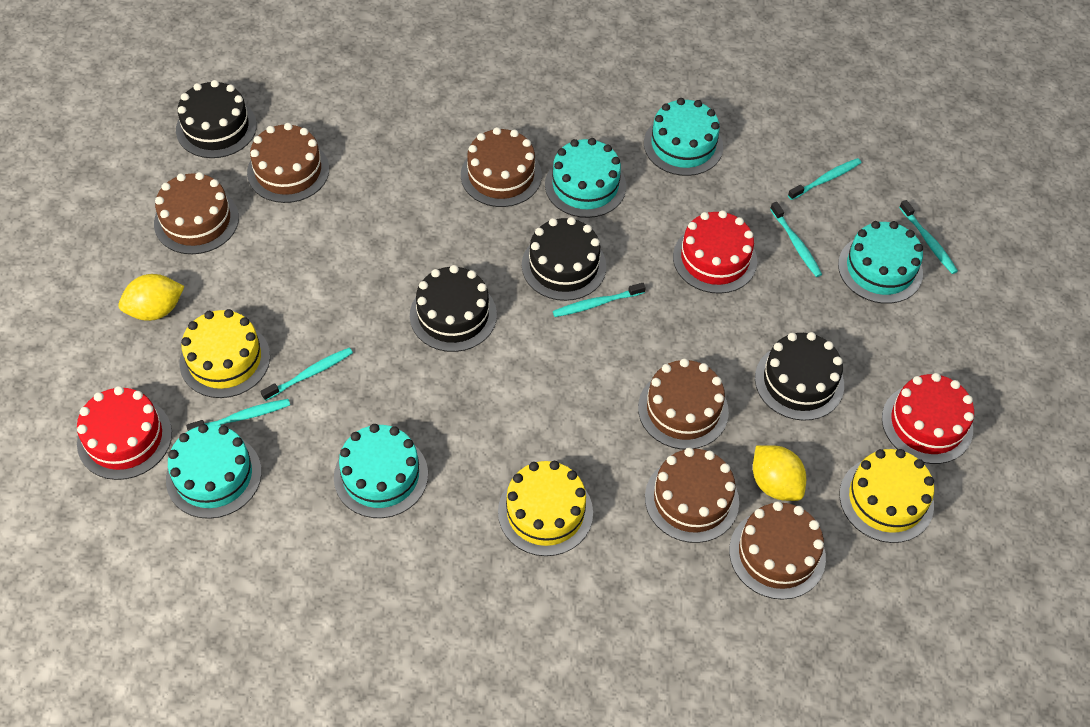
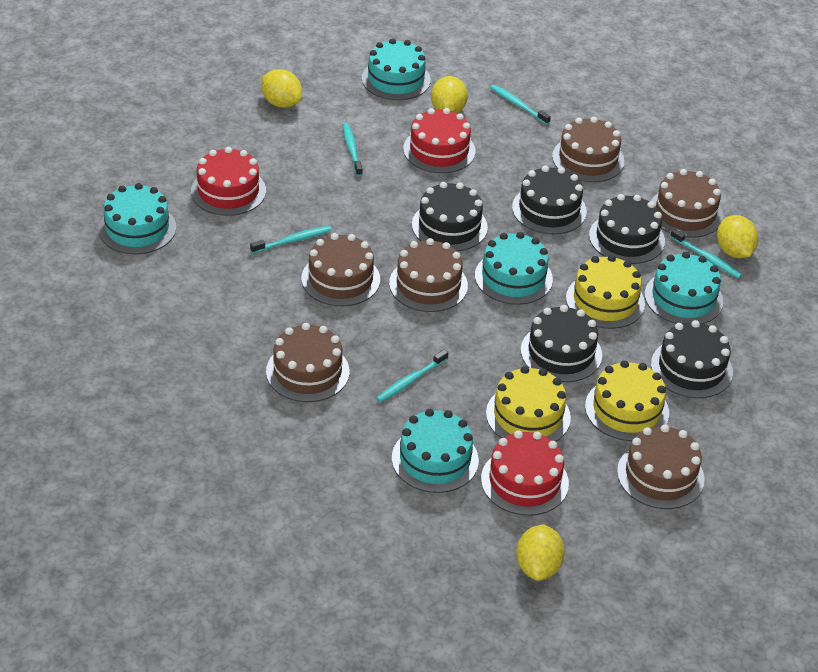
black cake: 4 -> 5
turquoise toothbrush: 6 -> 5
yellow lemon: 2 -> 4

